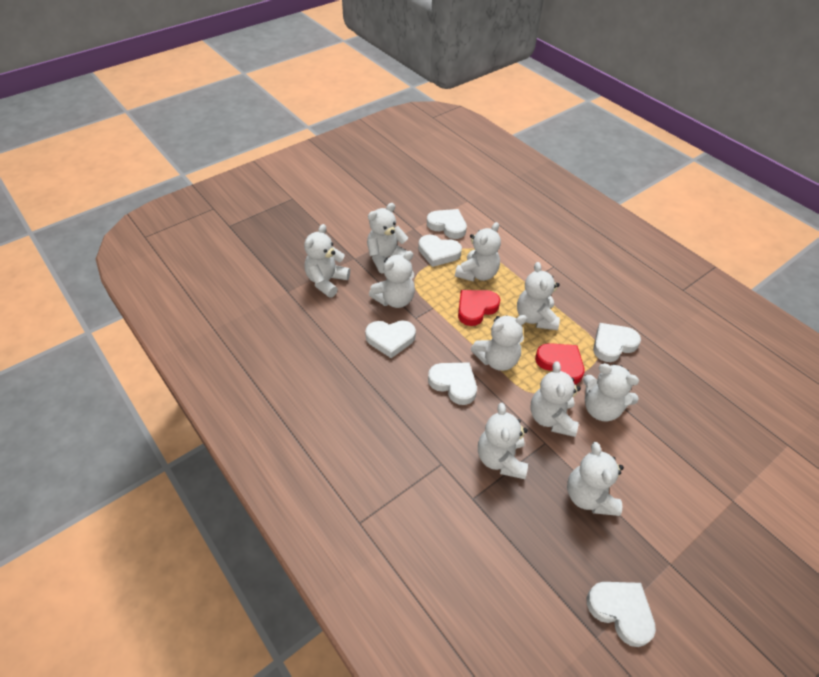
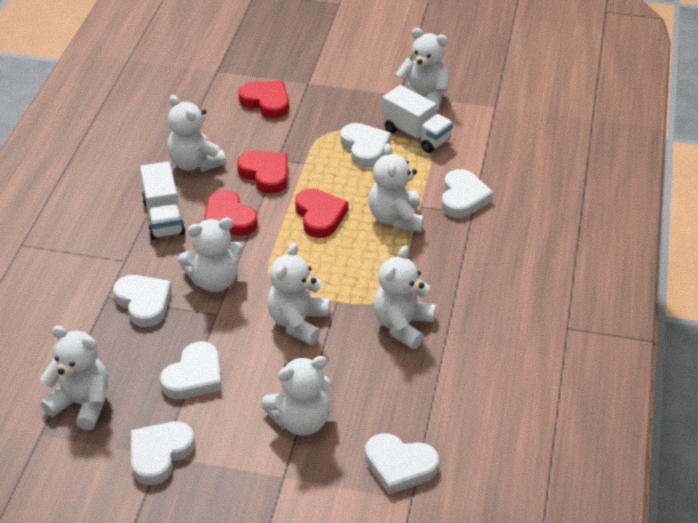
red heart: 2 -> 4
white teddy bear: 10 -> 8
white truck: 0 -> 2

